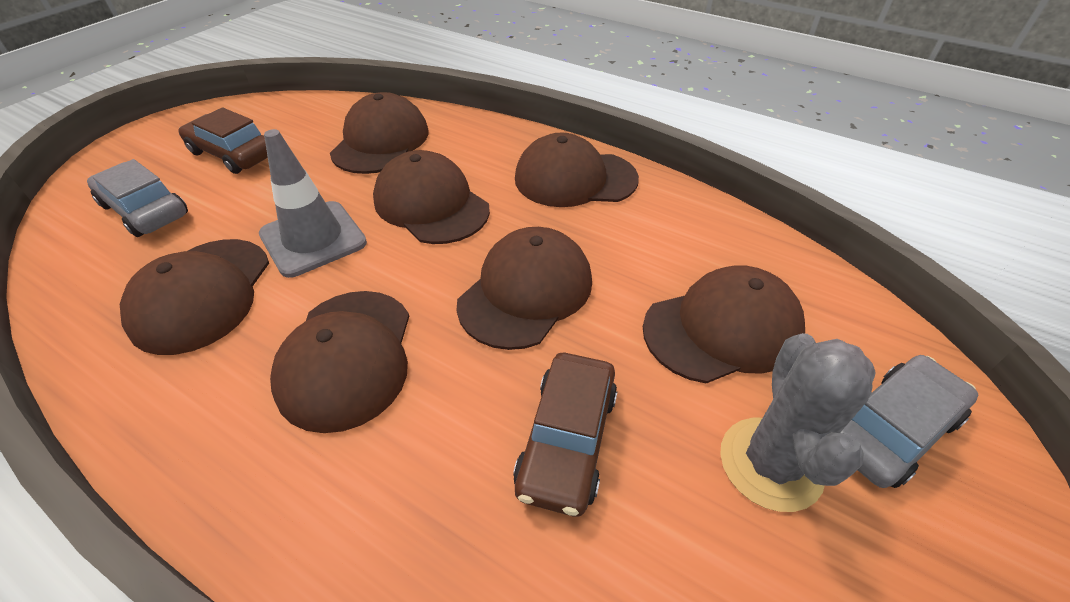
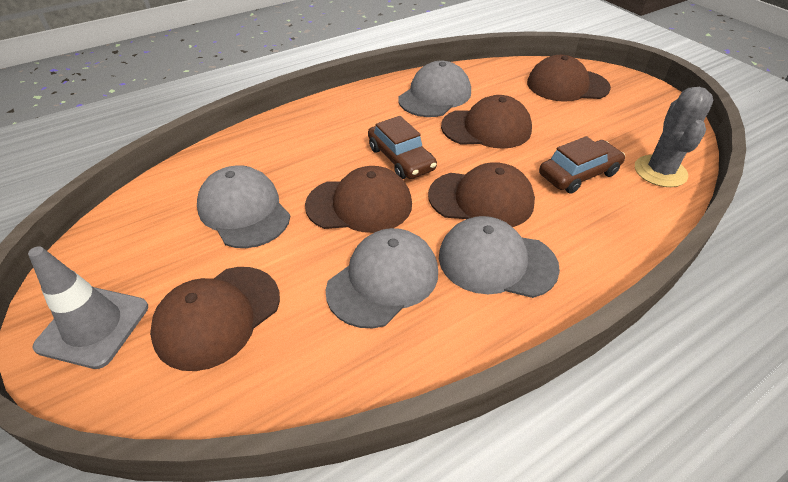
brown cap: 7 -> 5
grey cap: 0 -> 4
grey car: 2 -> 0

